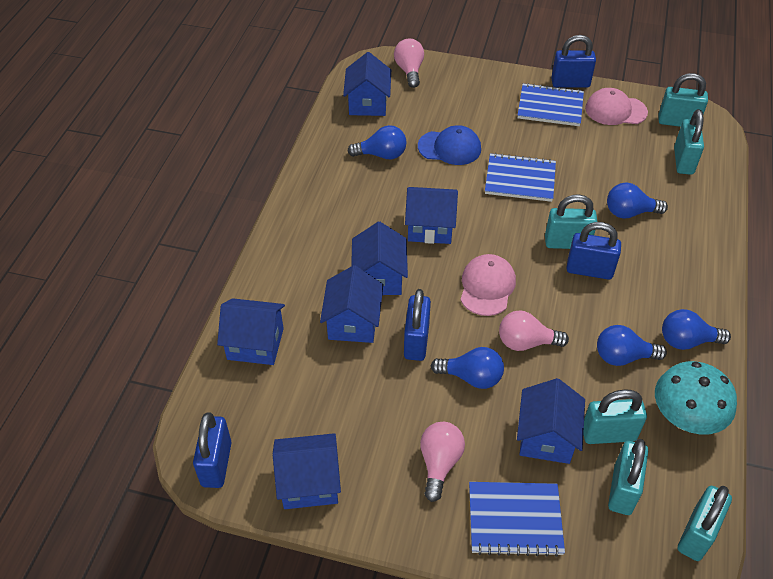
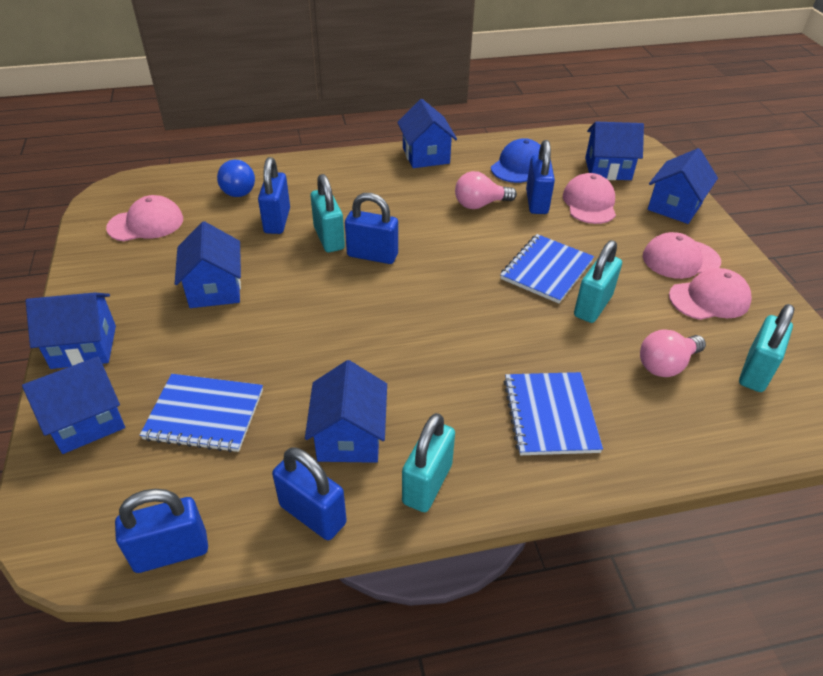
blue light bulb: 5 -> 1
blue padlock: 4 -> 5
pink cap: 2 -> 4
pink light bulb: 3 -> 2
turquoise mushroom: 1 -> 0
turquoise padlock: 6 -> 4

